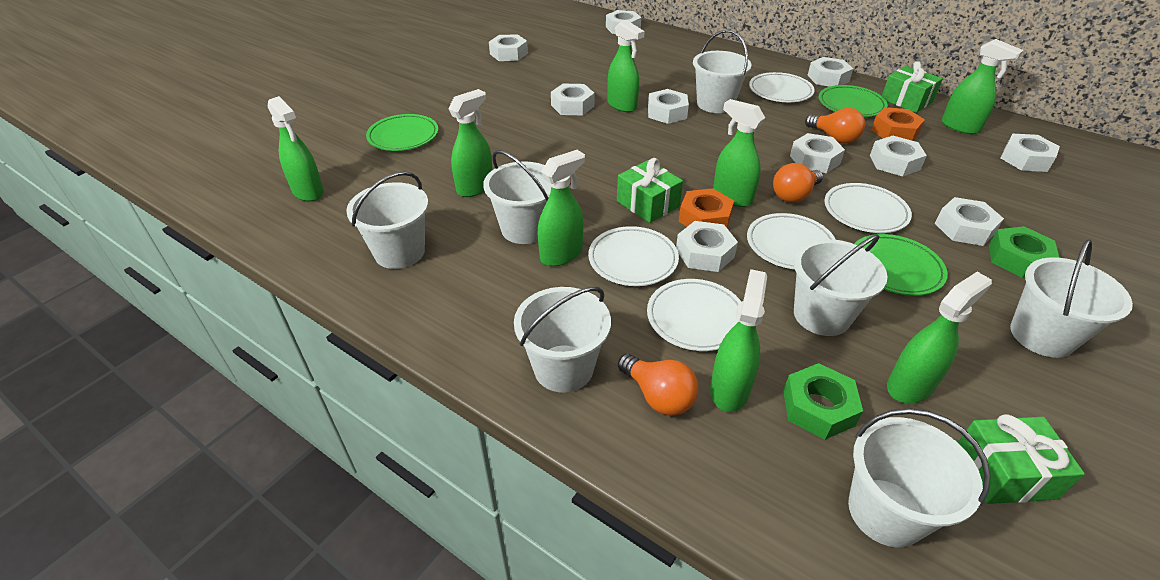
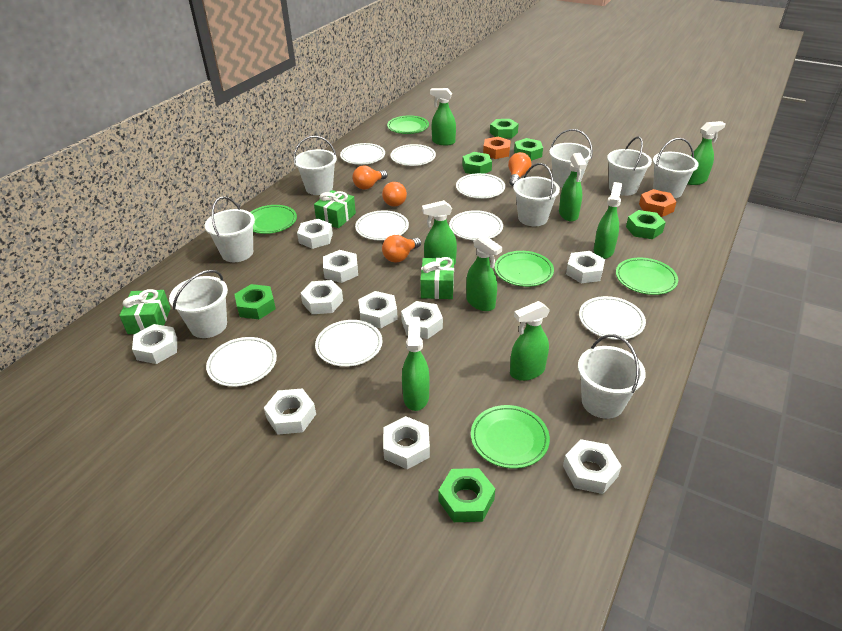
green nut: 2 -> 6
green plate: 3 -> 5
orange light bulb: 3 -> 4
white bucket: 7 -> 8
white plate: 5 -> 8

